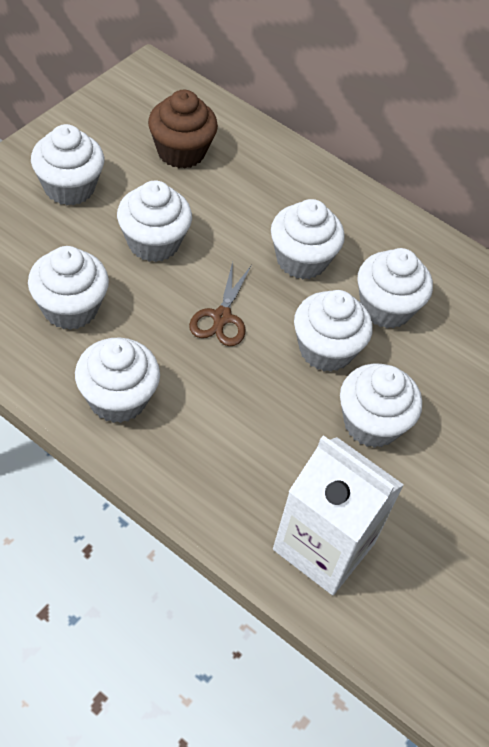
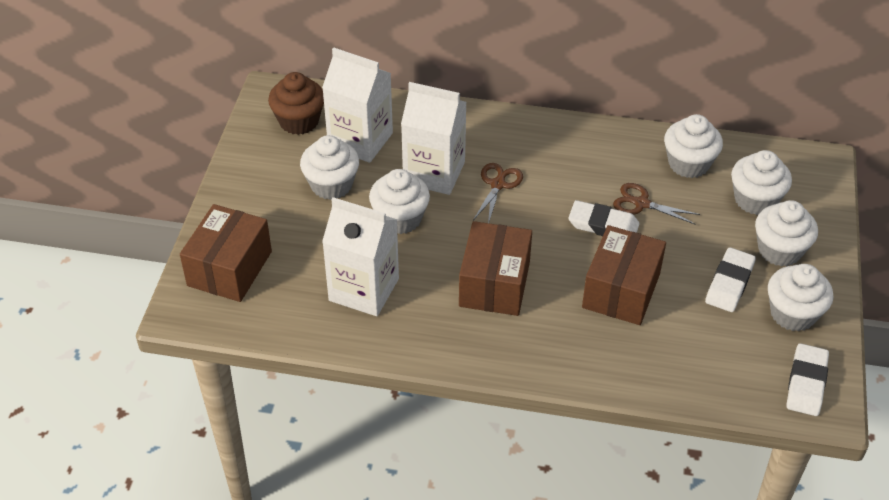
brown box: 0 -> 3
brown scissors: 1 -> 2
white carton: 1 -> 3
white cupcake: 8 -> 6
white eraser: 0 -> 3

